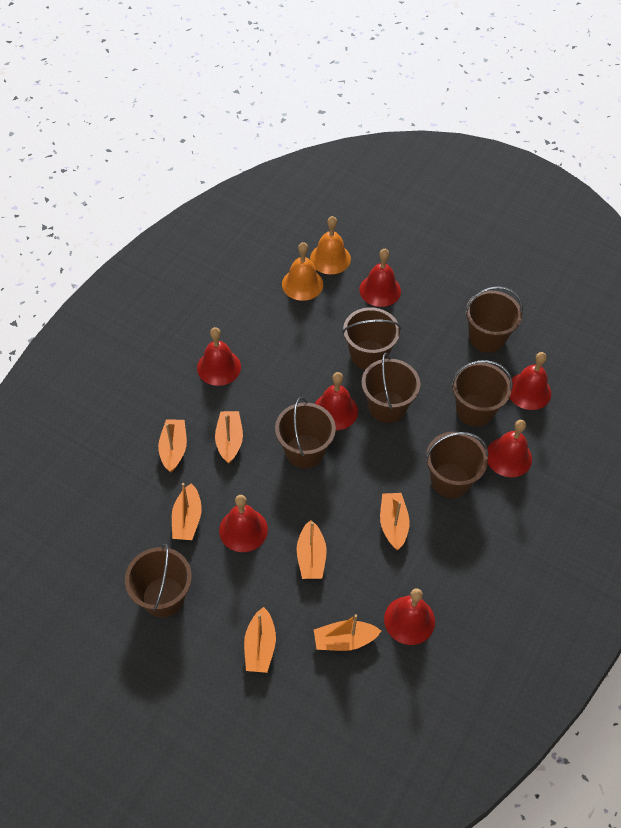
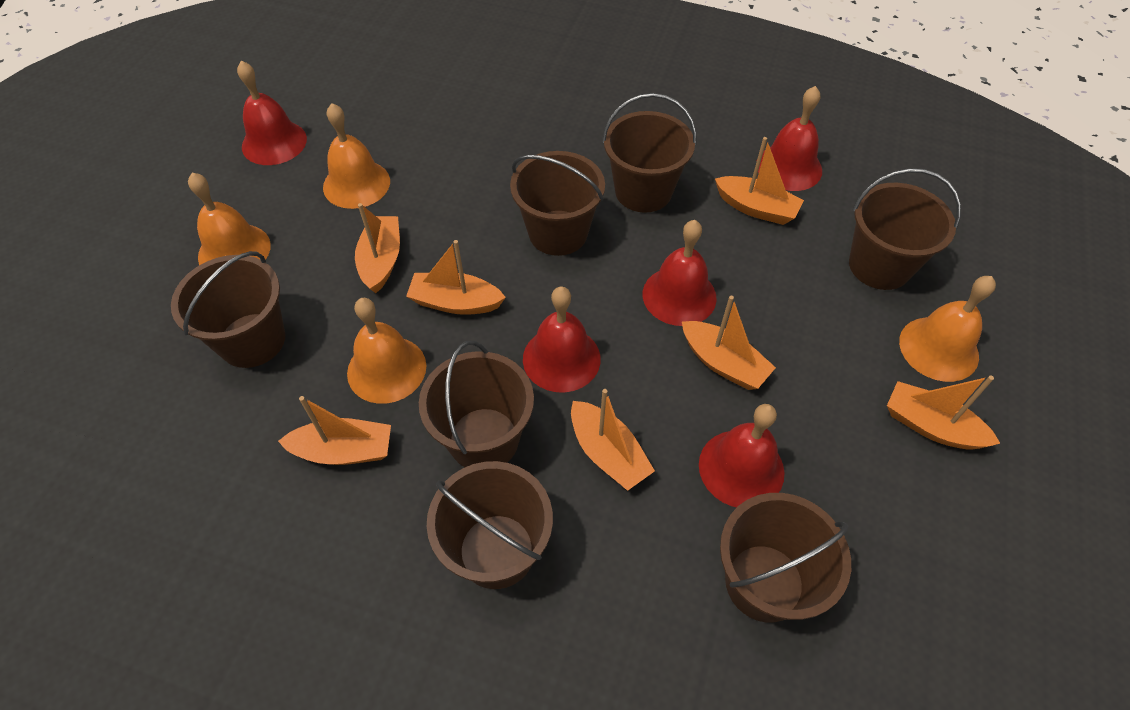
orange bell: 2 -> 4
red bell: 7 -> 5

